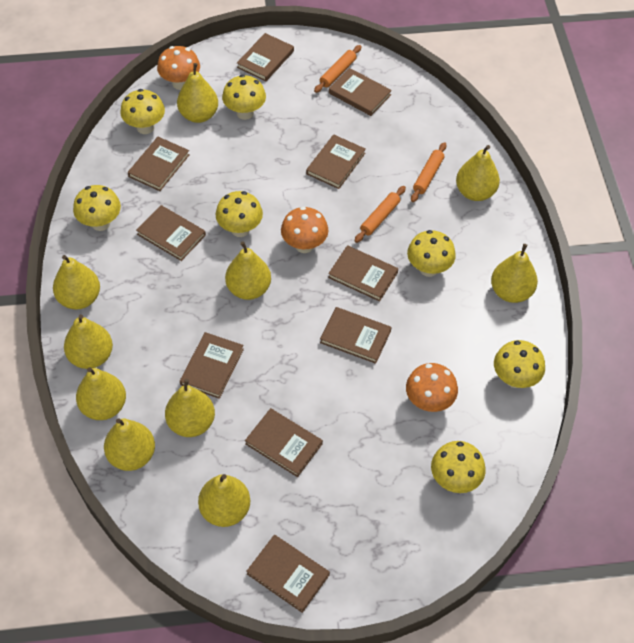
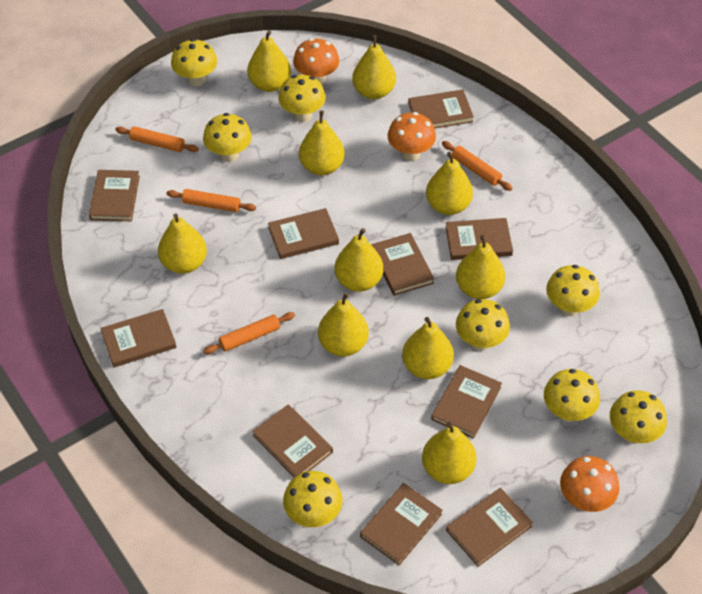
orange rolling pin: 3 -> 4
yellow mushroom: 7 -> 8

